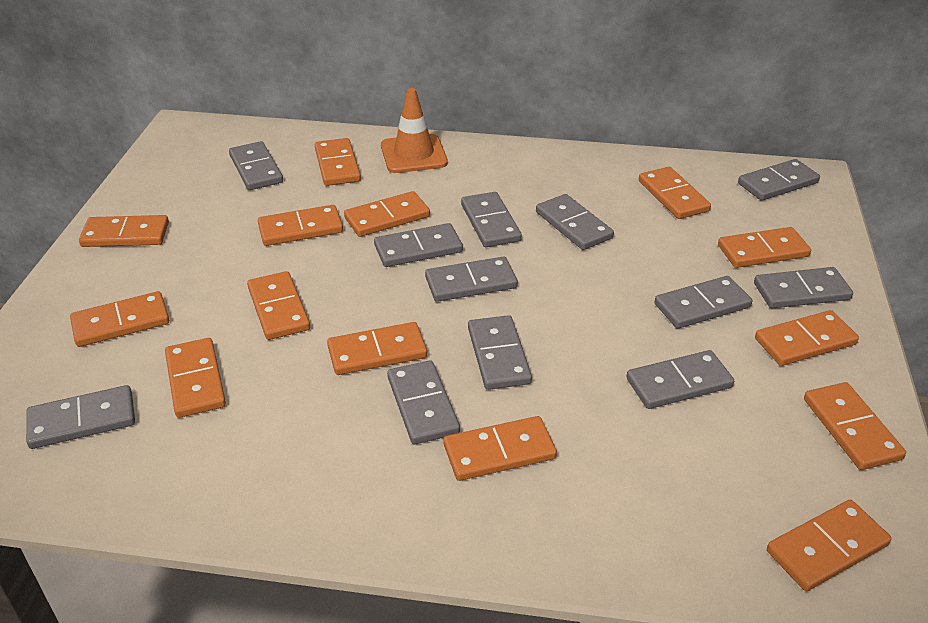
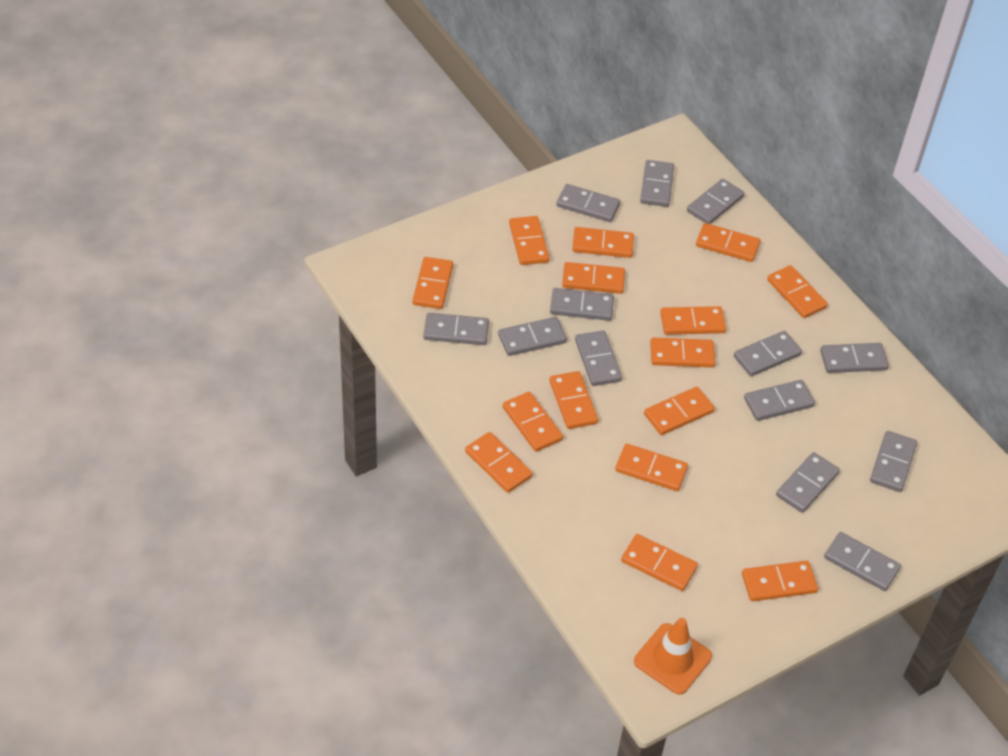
grey domino: 12 -> 13
orange domino: 14 -> 15

